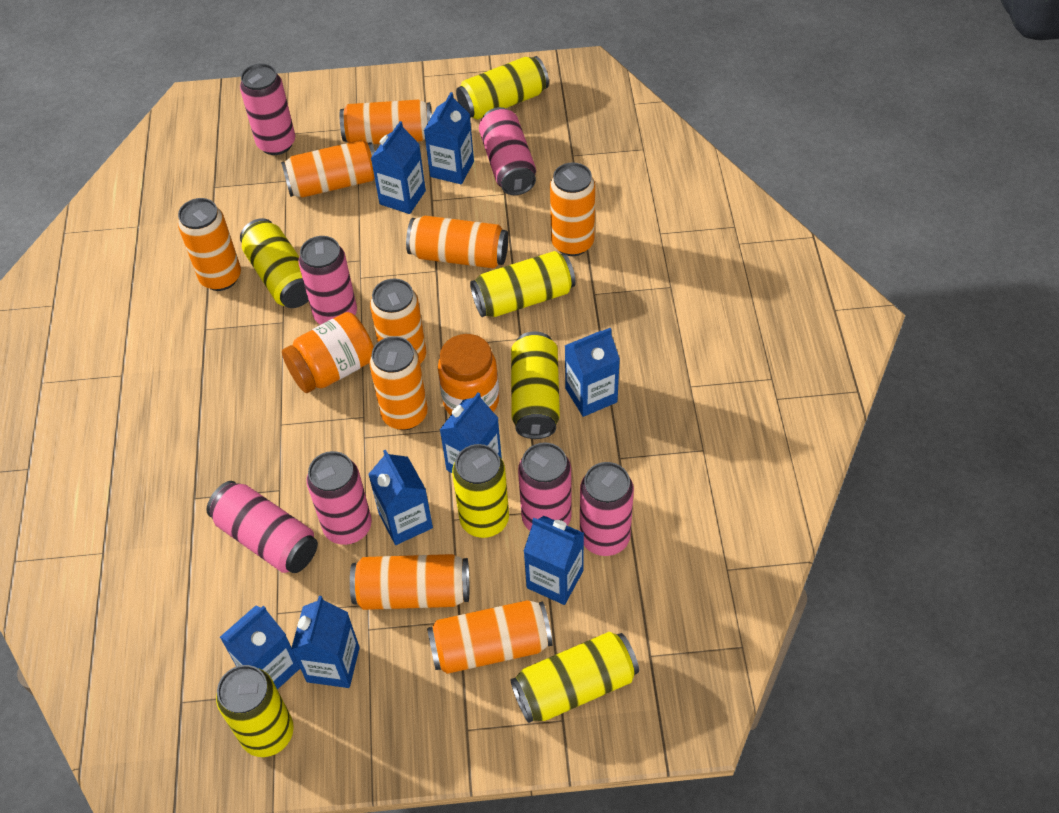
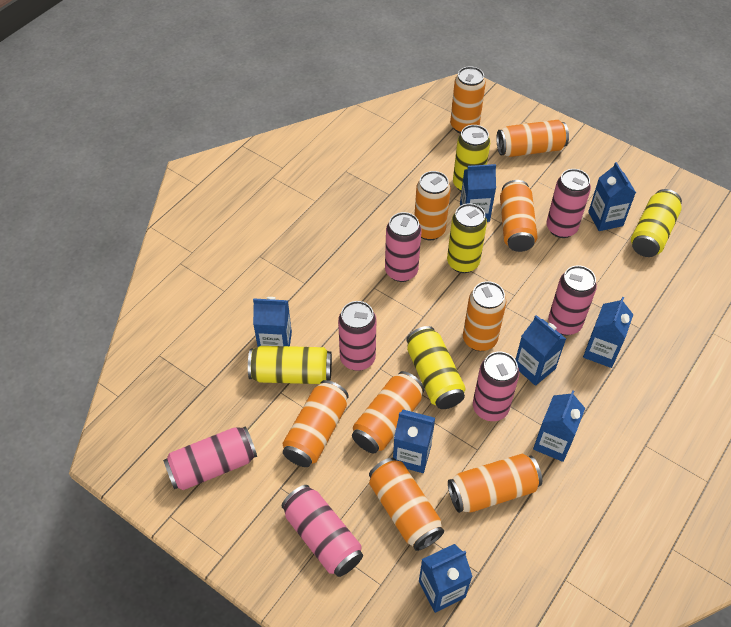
orange jar: 2 -> 0
yellow can: 7 -> 5

